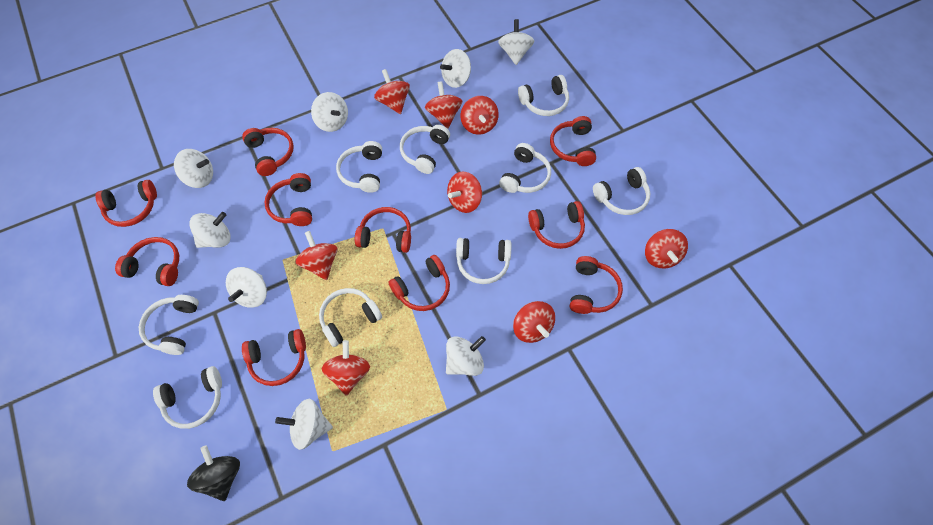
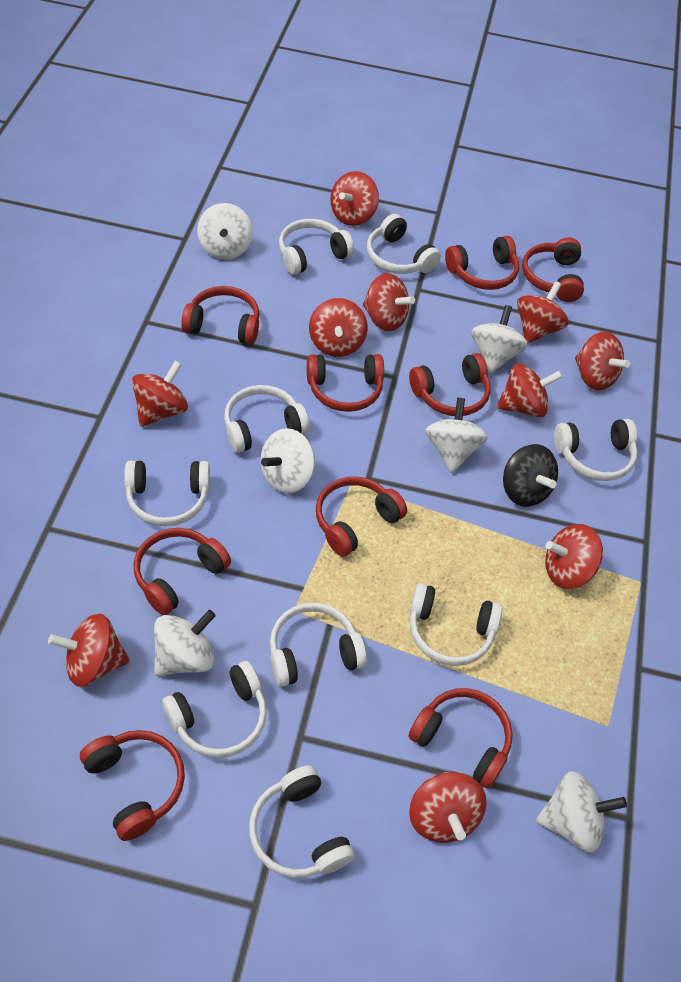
red headphones: 10 -> 9
red spinning top: 8 -> 10
white spinning top: 8 -> 6

